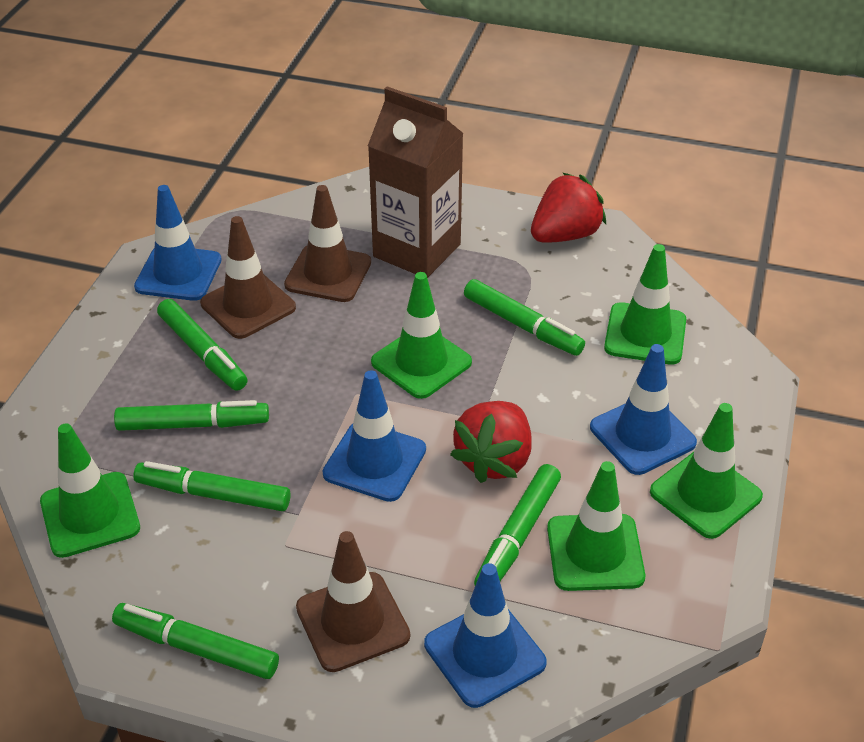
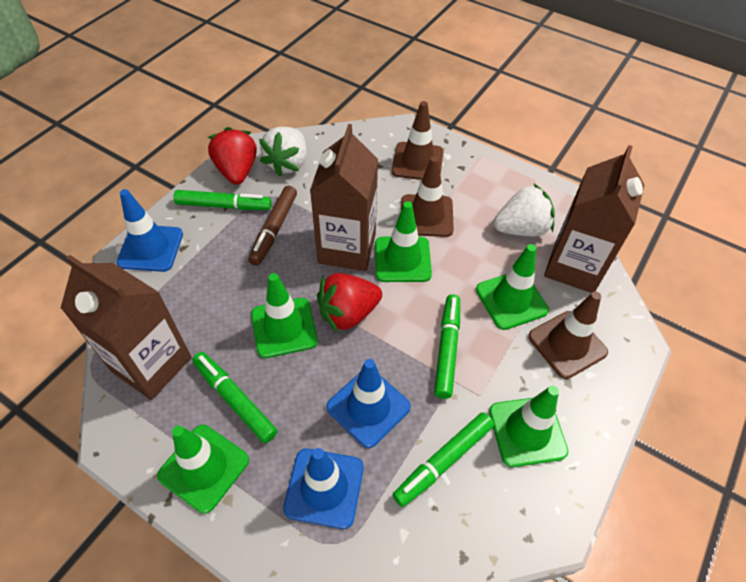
blue traffic cone: 4 -> 3
brown carton: 1 -> 3
brown marker: 0 -> 1
green marker: 6 -> 4
white strawberry: 0 -> 2

